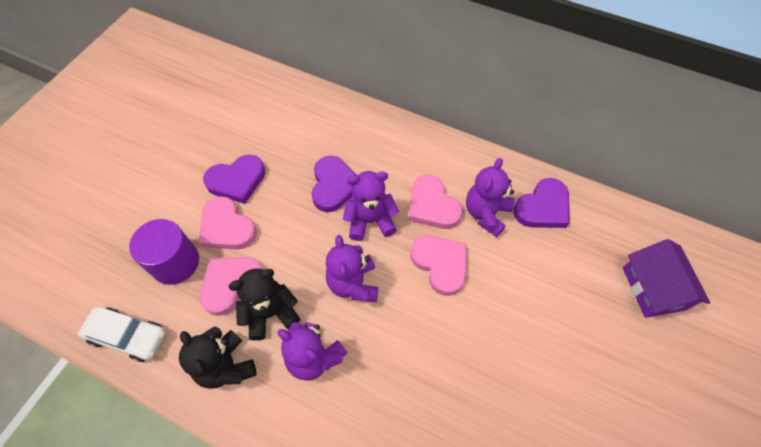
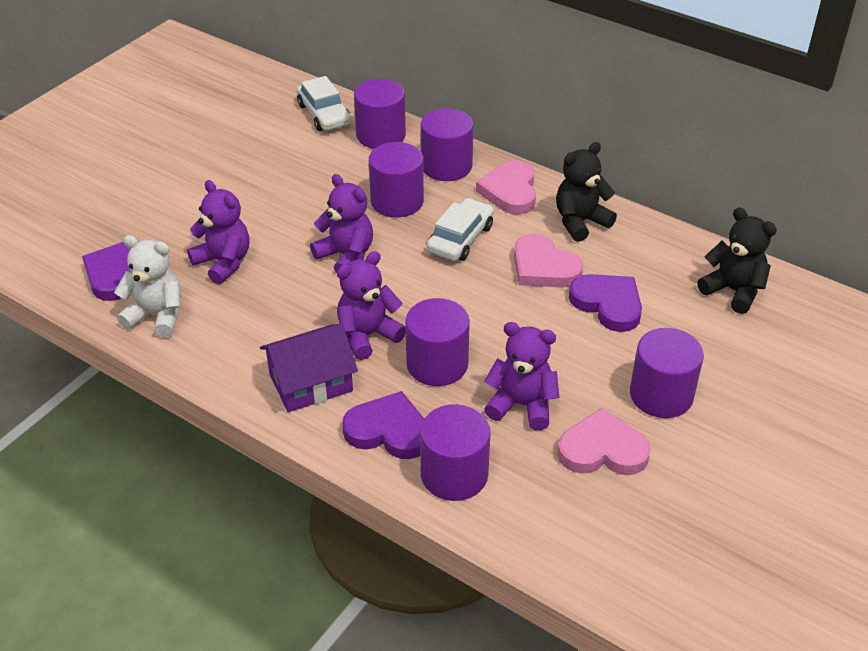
pink heart: 4 -> 3
purple cylinder: 1 -> 6
white car: 1 -> 2
white teddy bear: 0 -> 1

